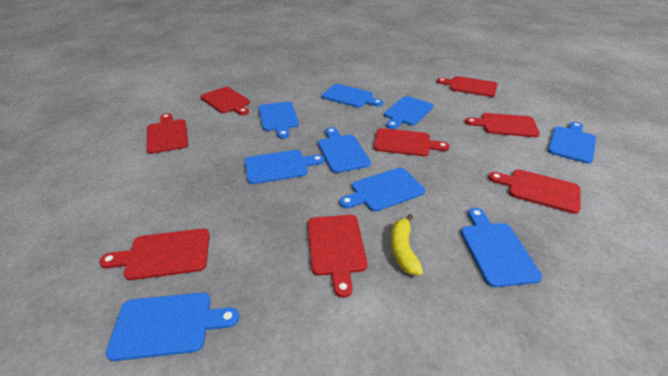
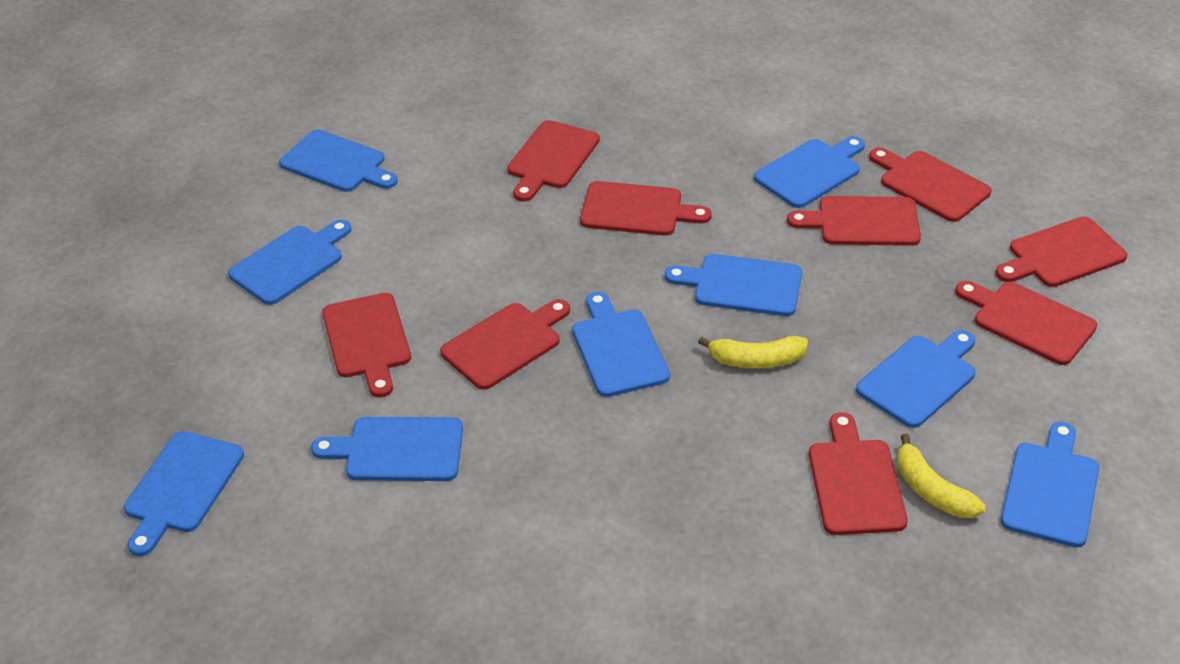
red cutting board: 8 -> 9
yellow banana: 1 -> 2

